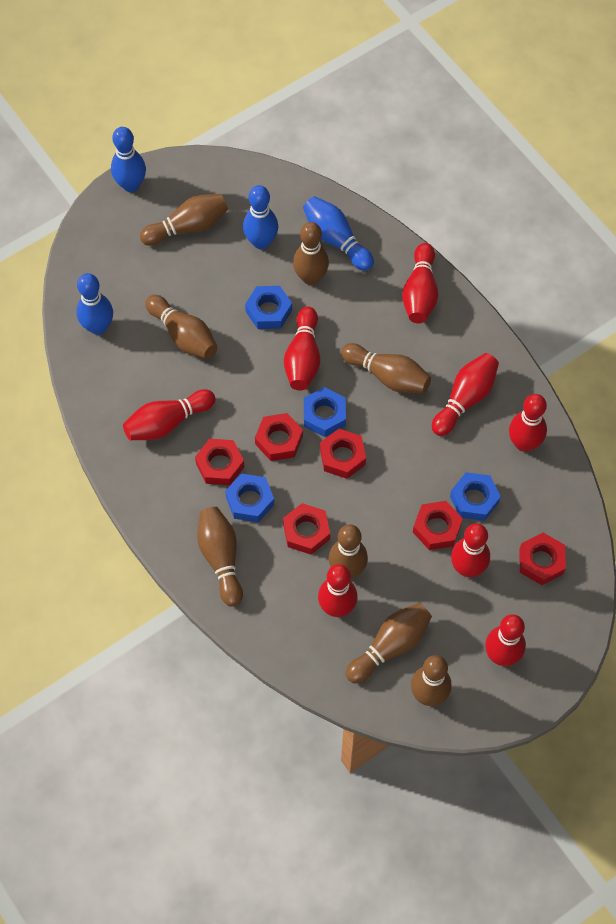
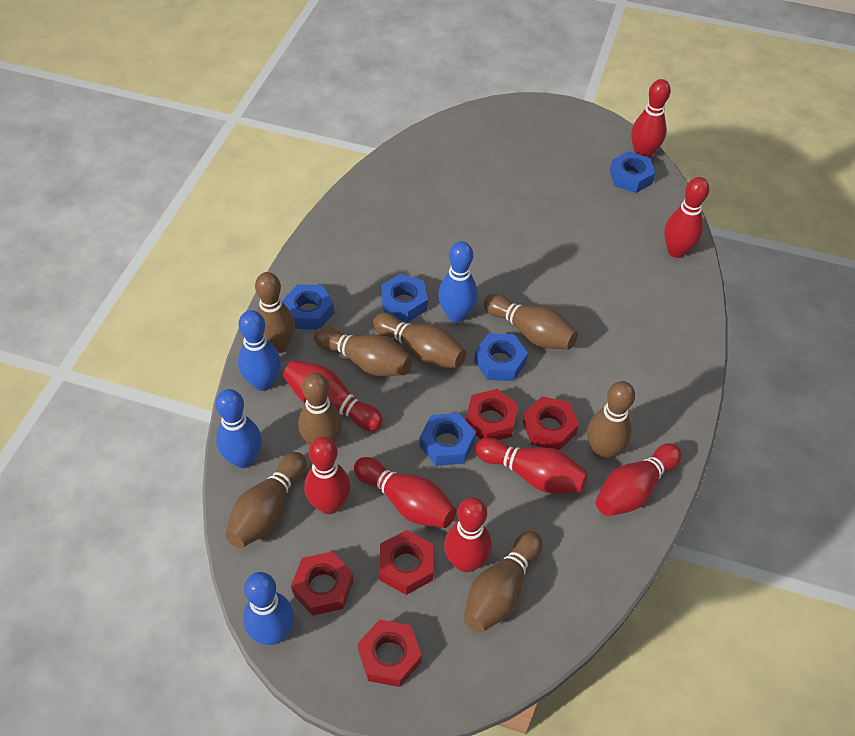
blue nut: 4 -> 5
red nut: 6 -> 5

